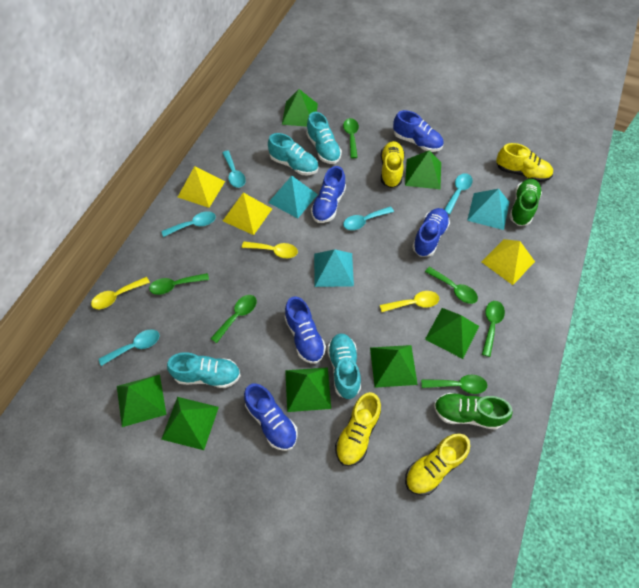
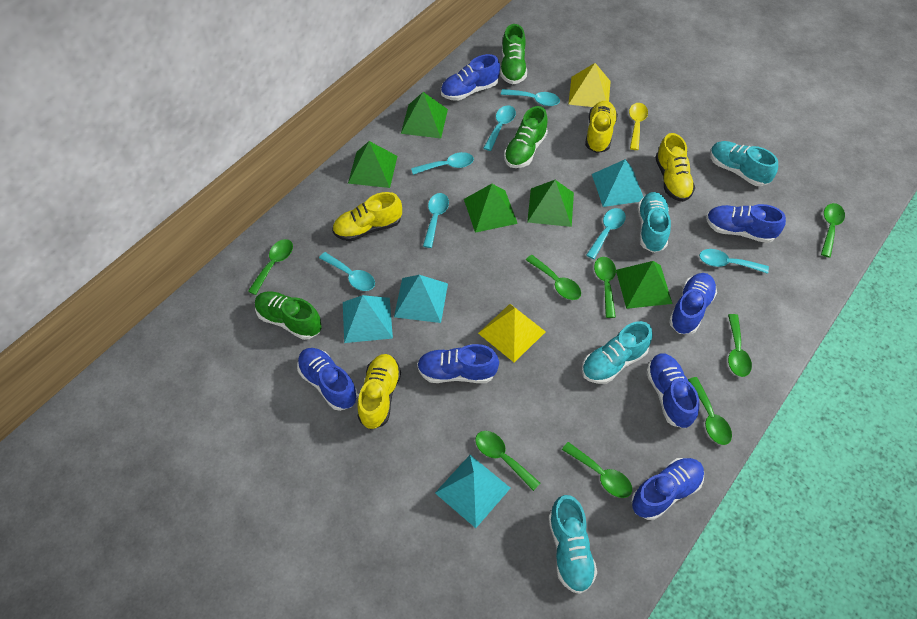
blue shoe: 5 -> 7
green pyramid: 7 -> 5
green shoe: 2 -> 3
green spoon: 6 -> 8
turquoise pyramid: 3 -> 4
turquoise spoon: 5 -> 7
yellow pyramid: 3 -> 2
yellow spoon: 3 -> 1

